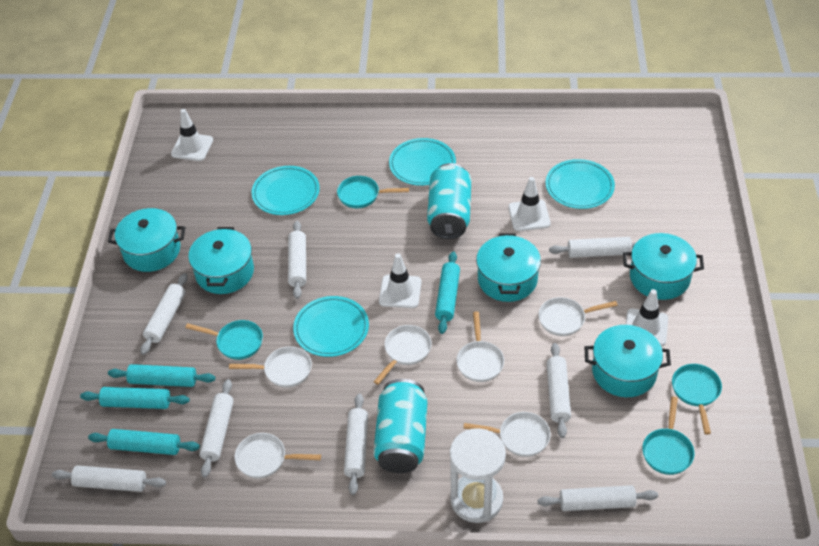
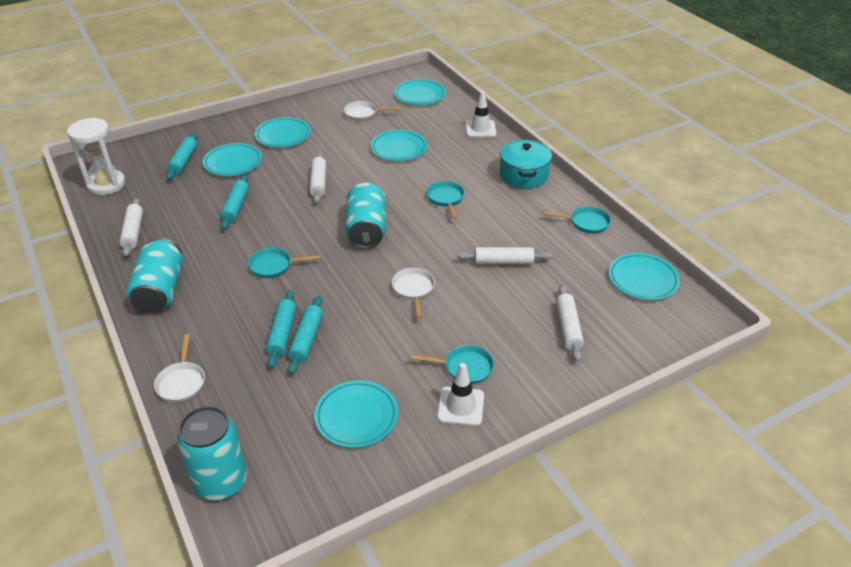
turquoise can: 2 -> 3
turquoise plate: 4 -> 6
turquoise pot: 5 -> 1
white pan: 6 -> 3
white rolling pin: 8 -> 4
white traffic cone: 4 -> 2

